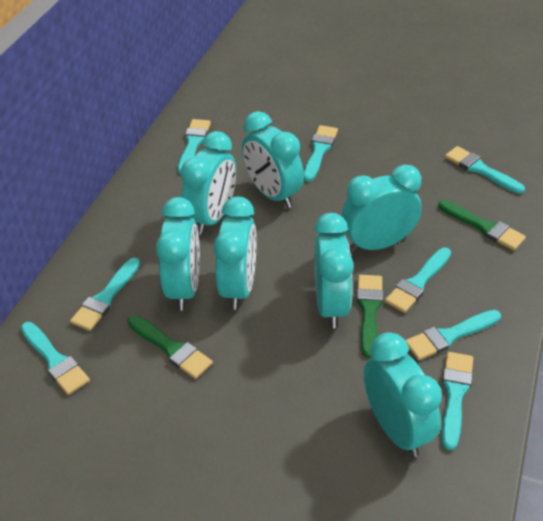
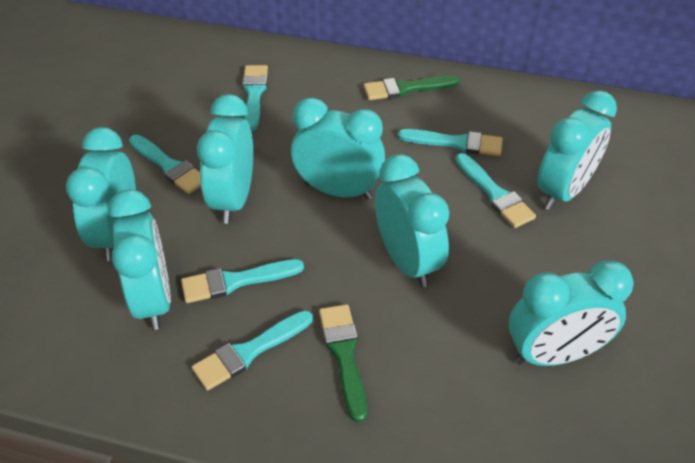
green brush: 3 -> 2
turquoise brush: 8 -> 6

